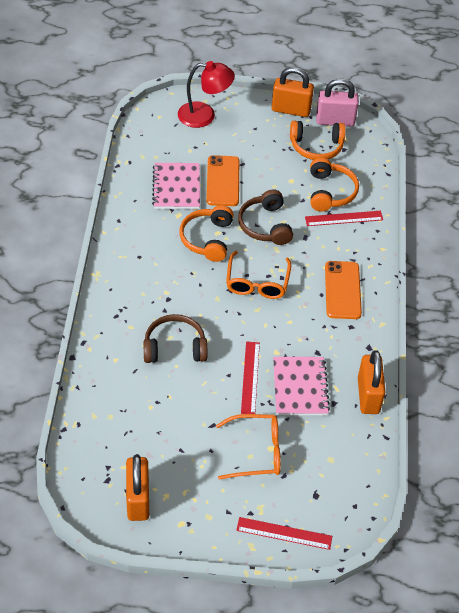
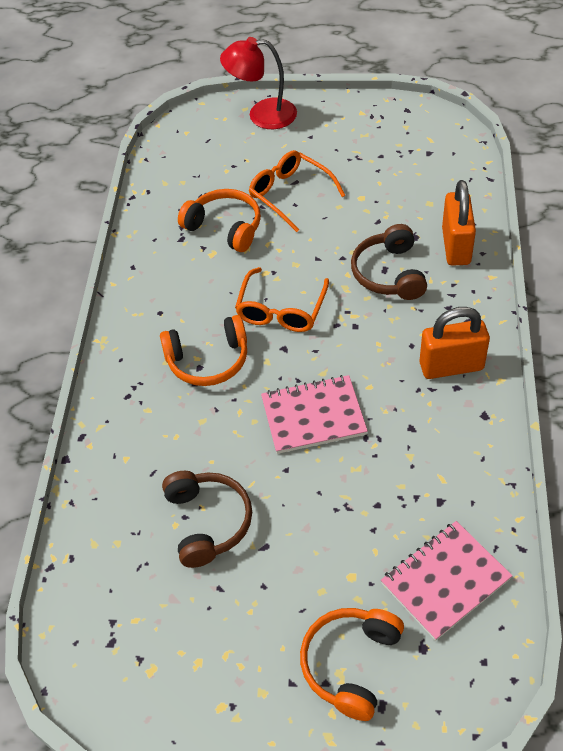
orange padlock: 3 -> 2
orange phone: 2 -> 0
pink padlock: 1 -> 0
red ruler: 3 -> 0

